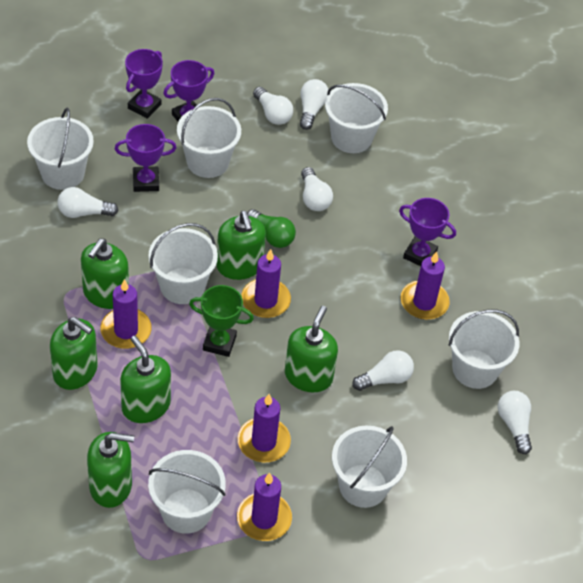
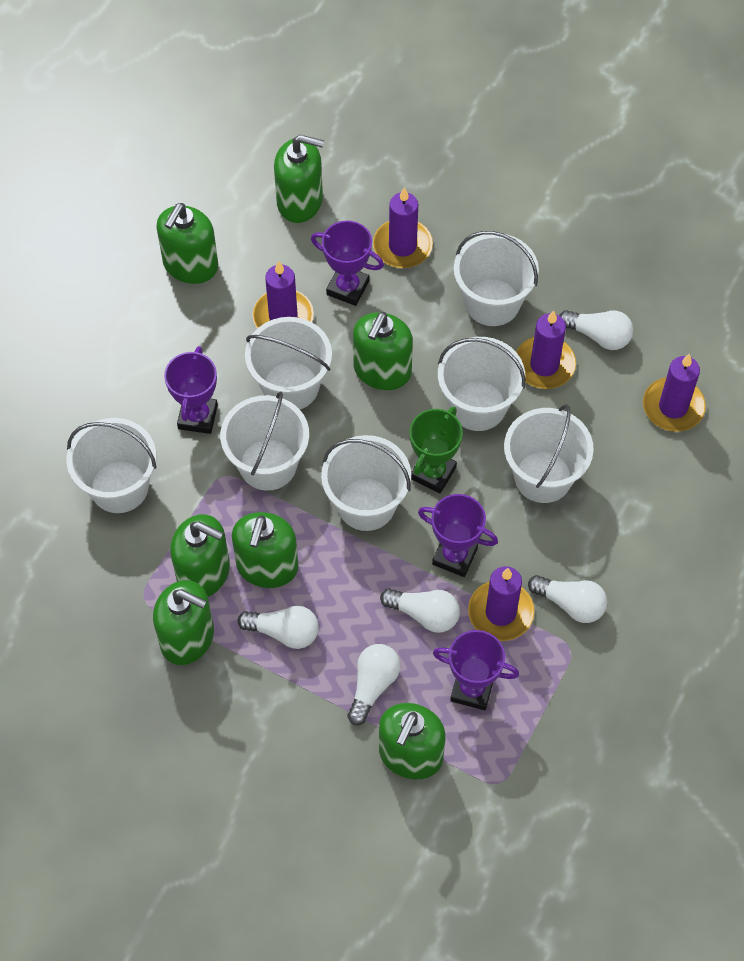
green light bulb: 1 -> 0
green soap dispenser: 6 -> 7
white light bulb: 6 -> 5

